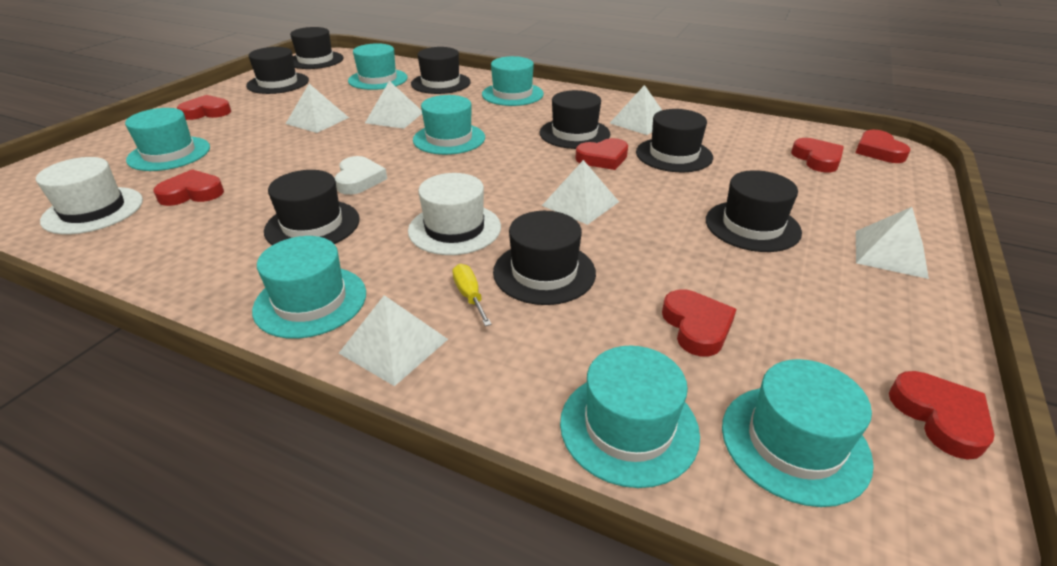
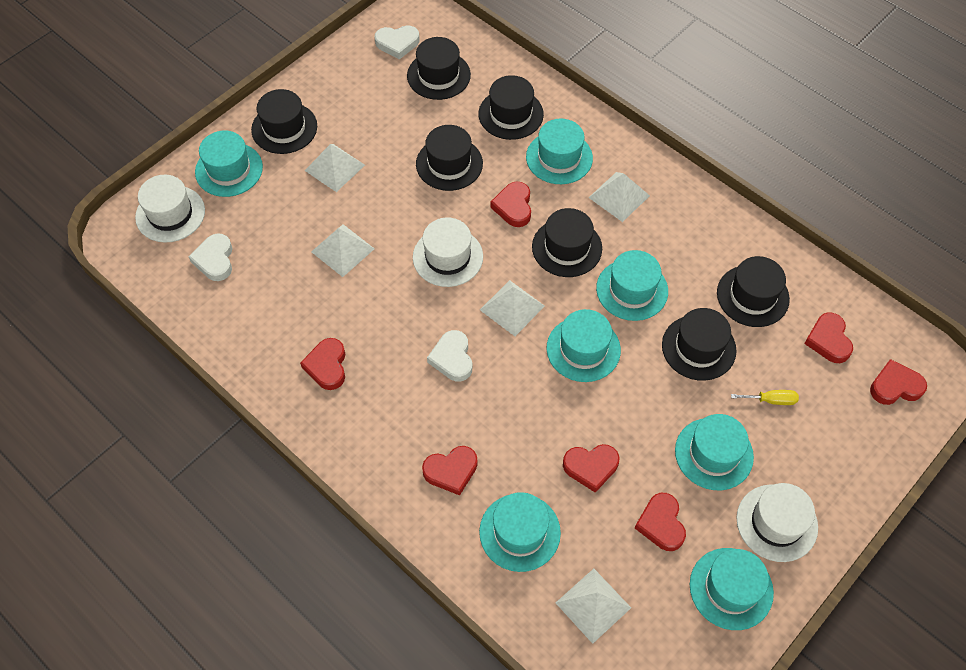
black hat: 8 -> 7
white hat: 2 -> 3
white heart: 1 -> 3
white pyramid: 6 -> 5

